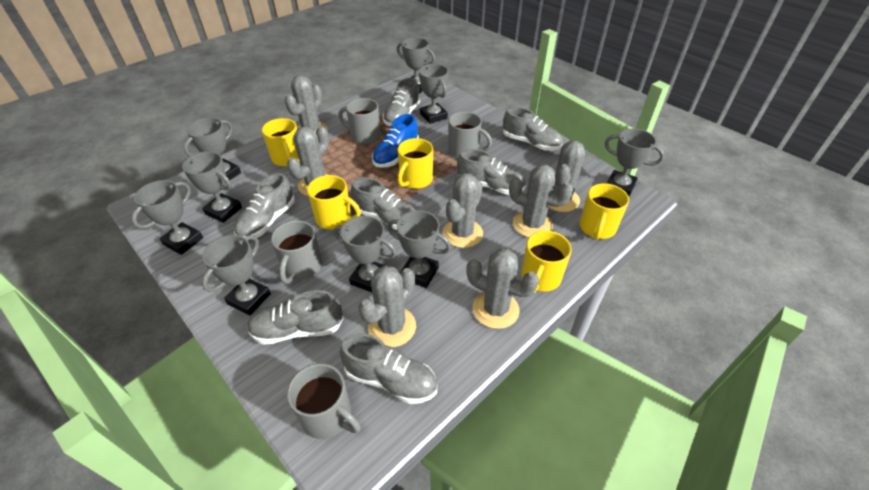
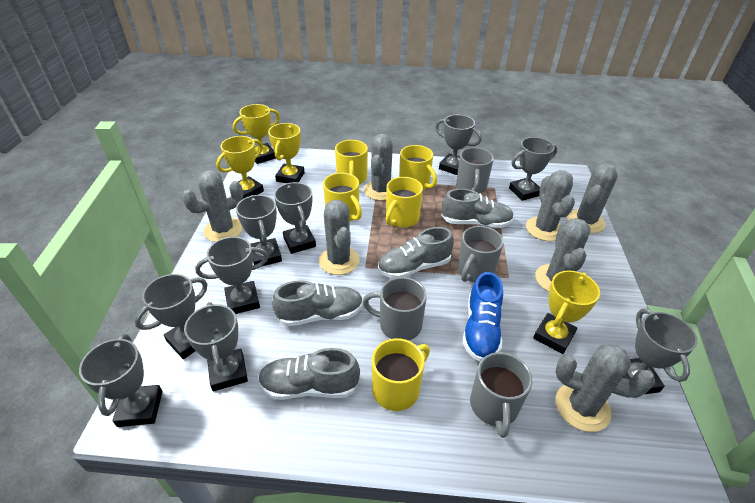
grey shoe: 7 -> 4
yellow trophy: 0 -> 4

